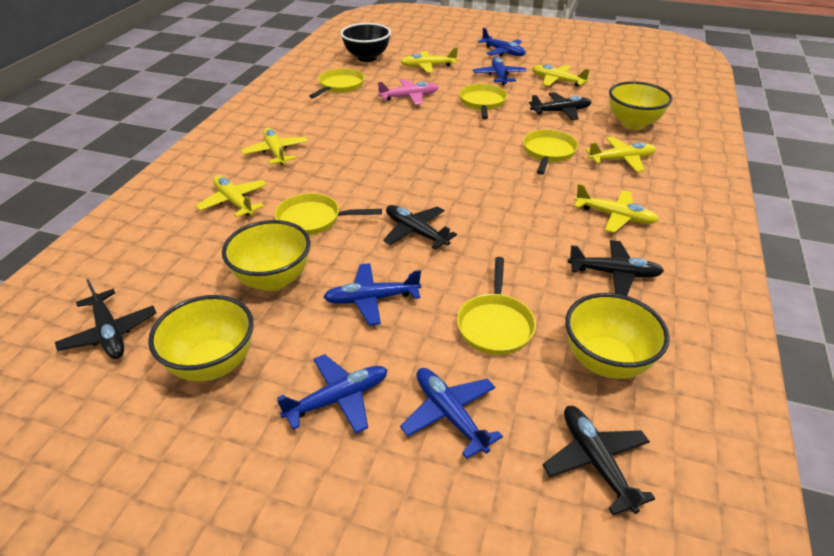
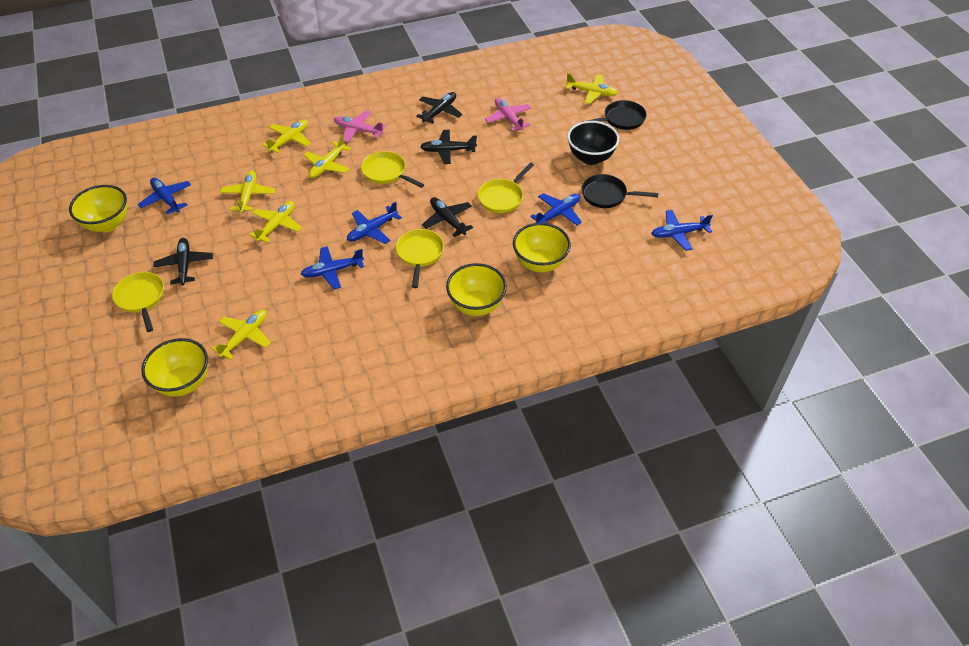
black pan: 0 -> 2
black plane: 5 -> 4
pink plane: 1 -> 2
yellow pan: 5 -> 4

